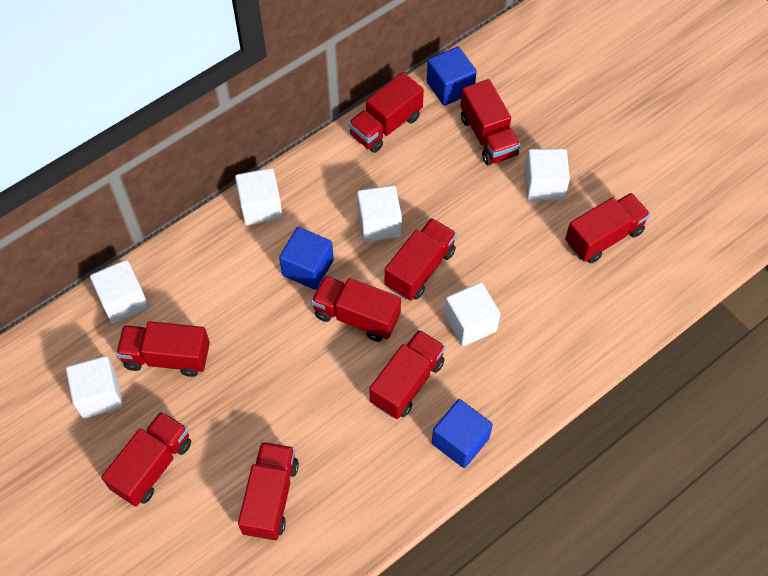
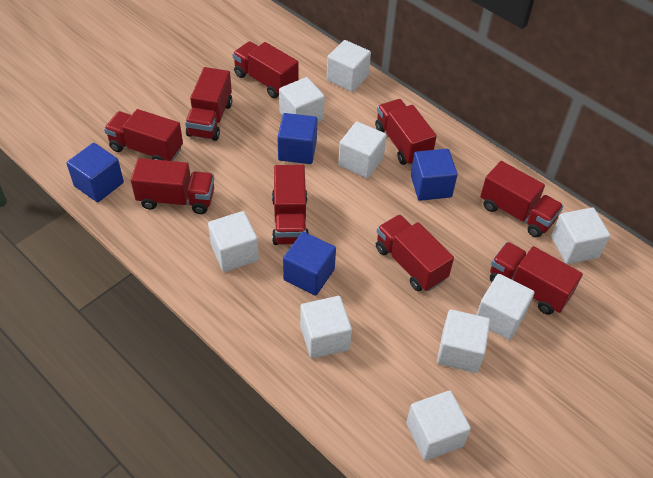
blue cube: 3 -> 4
white cube: 6 -> 9

